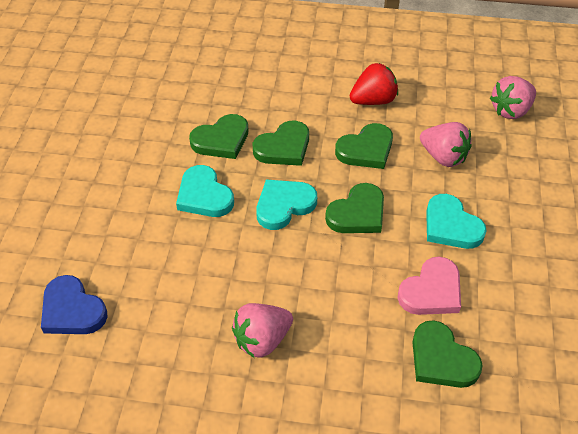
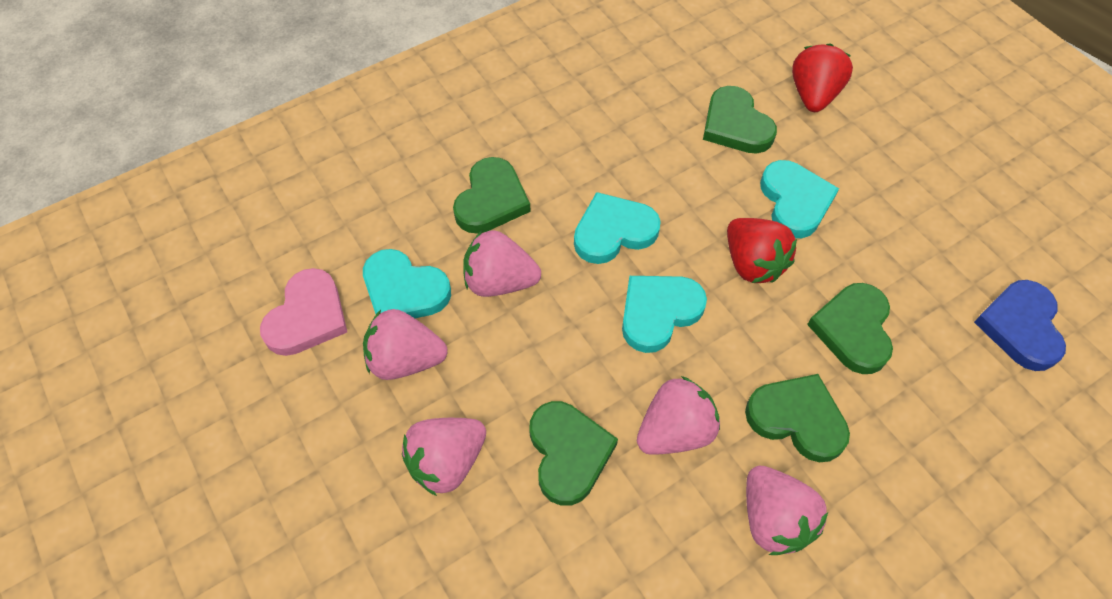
pink strawberry: 3 -> 5
red strawberry: 1 -> 2
turquoise heart: 3 -> 4

